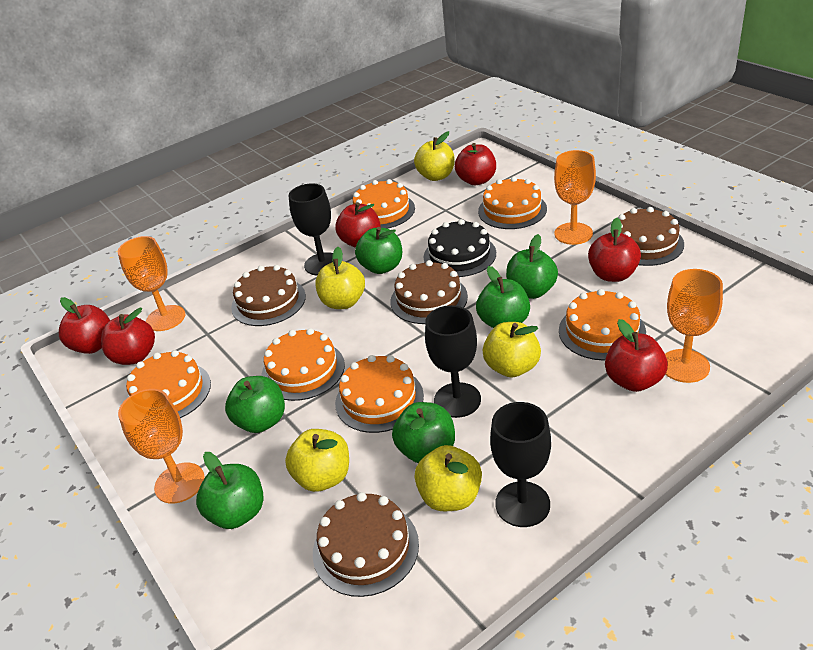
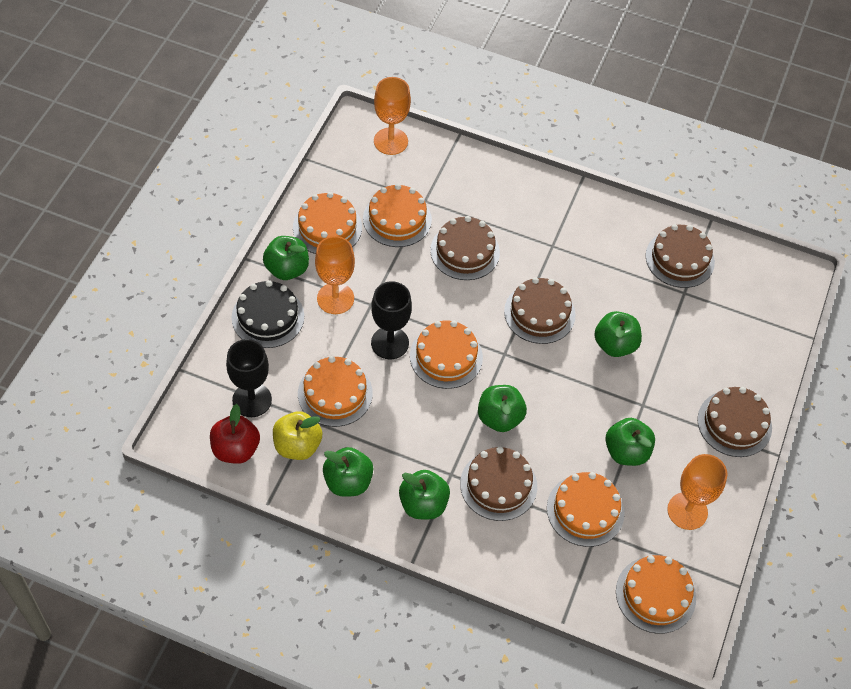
black goblet: 3 -> 2
brown cake: 4 -> 5
orange goblet: 4 -> 3
red apple: 6 -> 1
yellow apple: 5 -> 1

